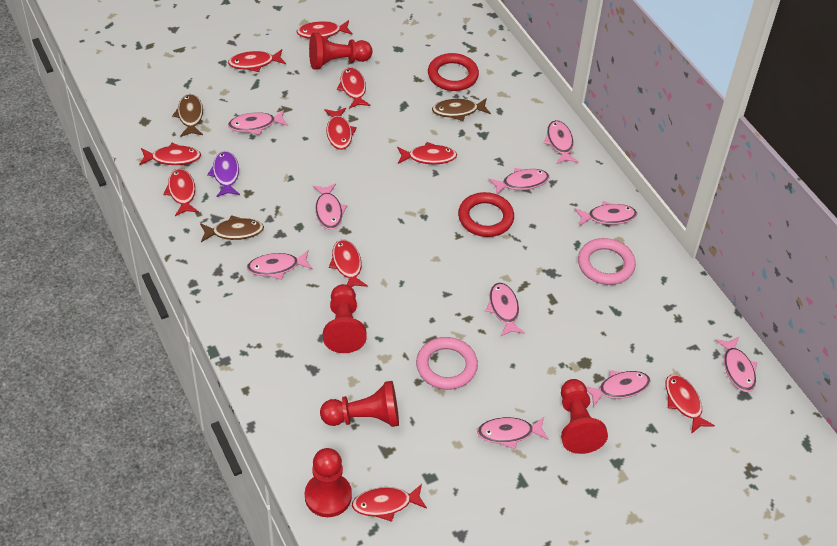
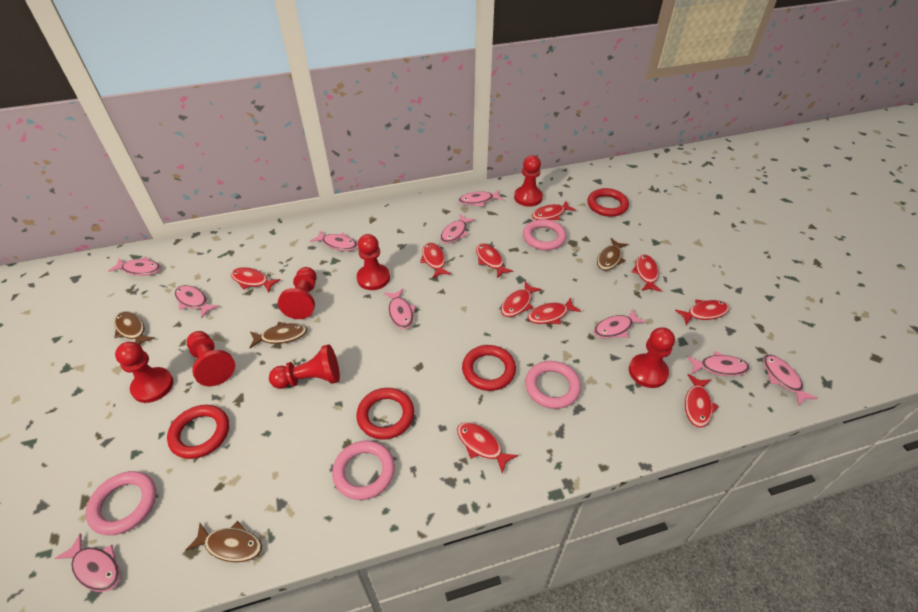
brown fish: 3 -> 4
pink ring: 2 -> 4
purple fish: 1 -> 0
red pawn: 5 -> 7
red ring: 2 -> 4

